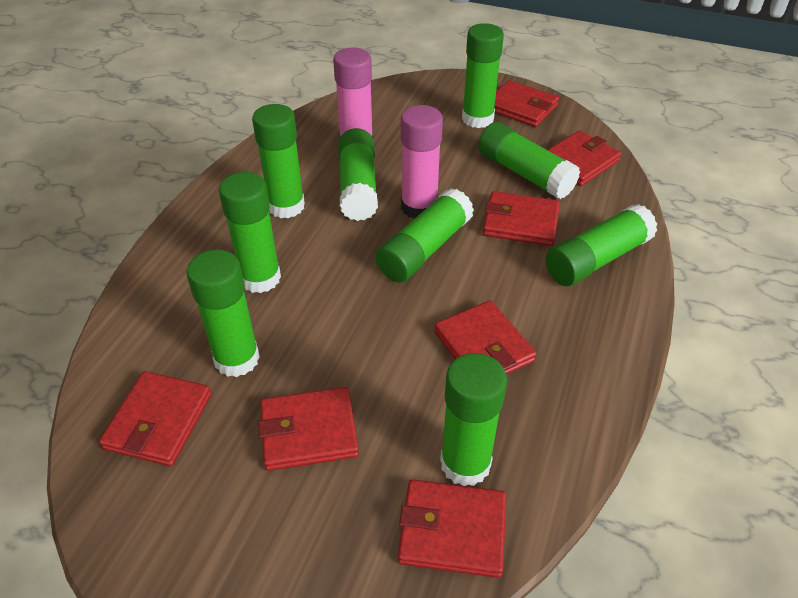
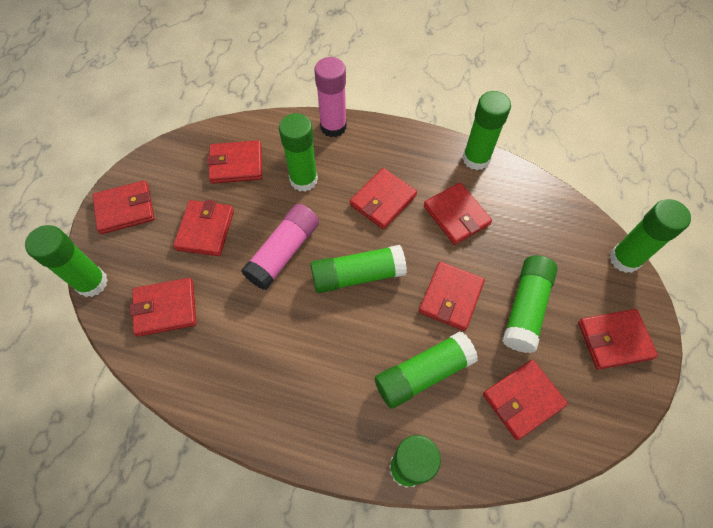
green glue stick: 9 -> 8
red wallet: 7 -> 9

